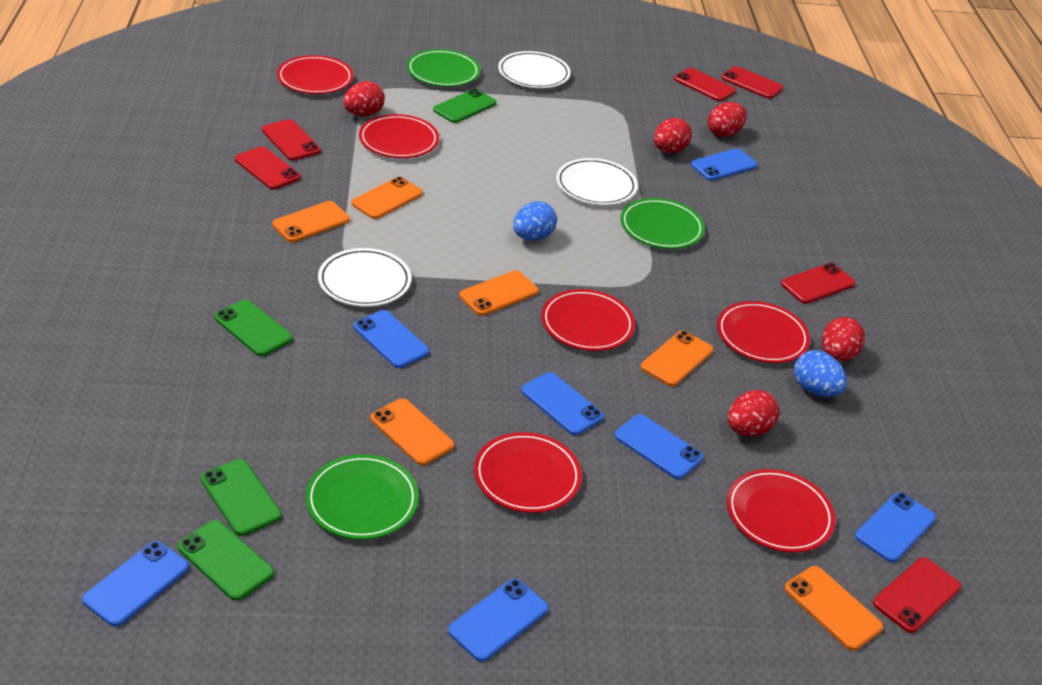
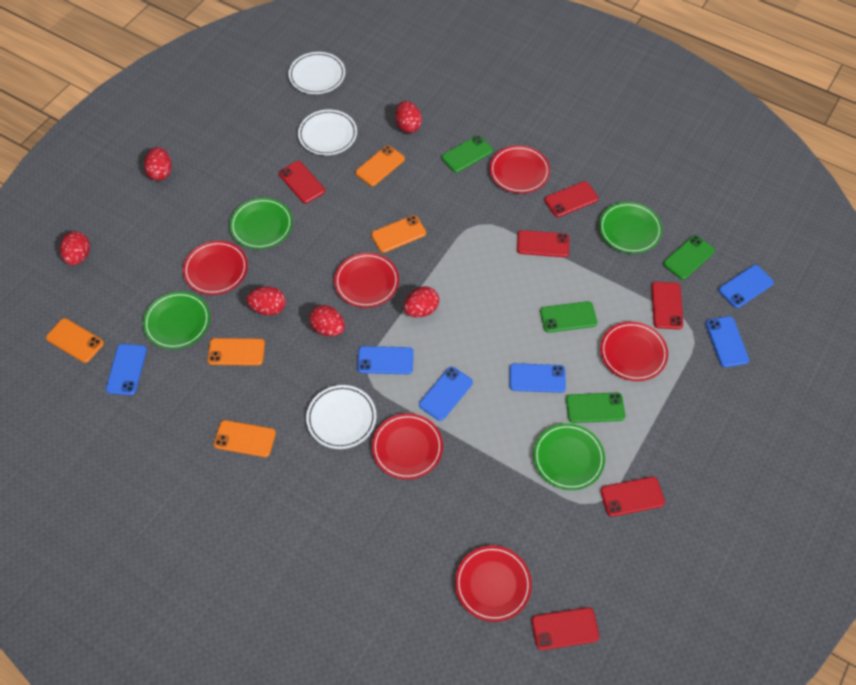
blue egg: 2 -> 0
blue phone: 7 -> 6
green plate: 3 -> 4
orange phone: 6 -> 5
red egg: 5 -> 6

